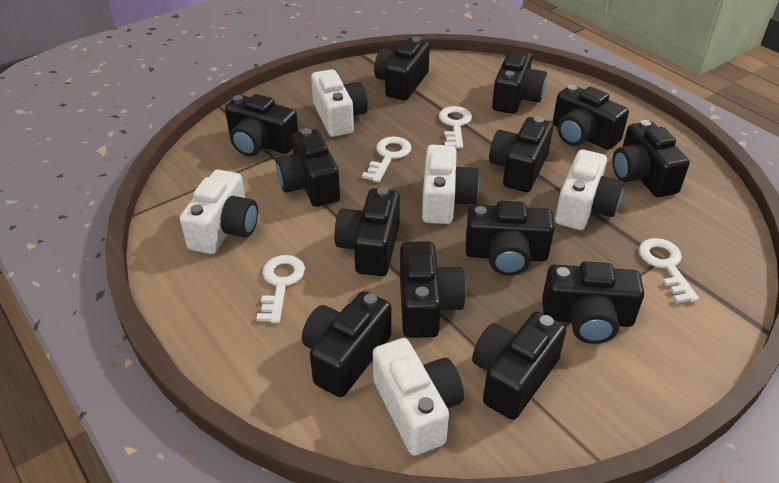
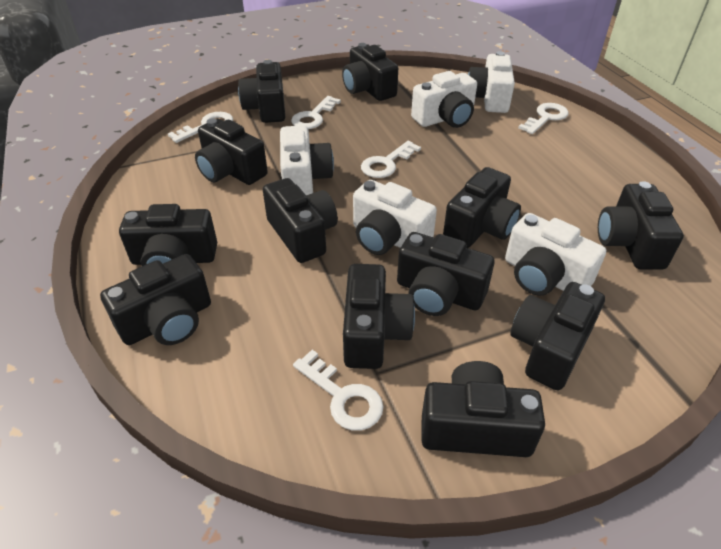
black camera: 13 -> 12
white key: 4 -> 5

